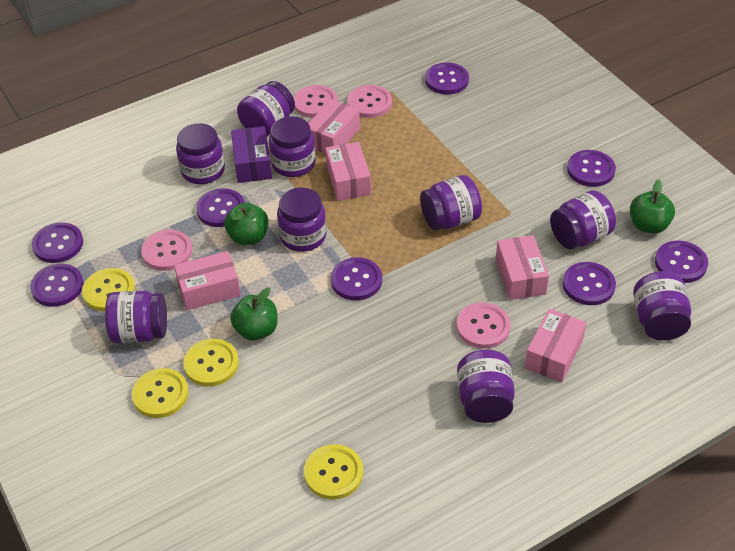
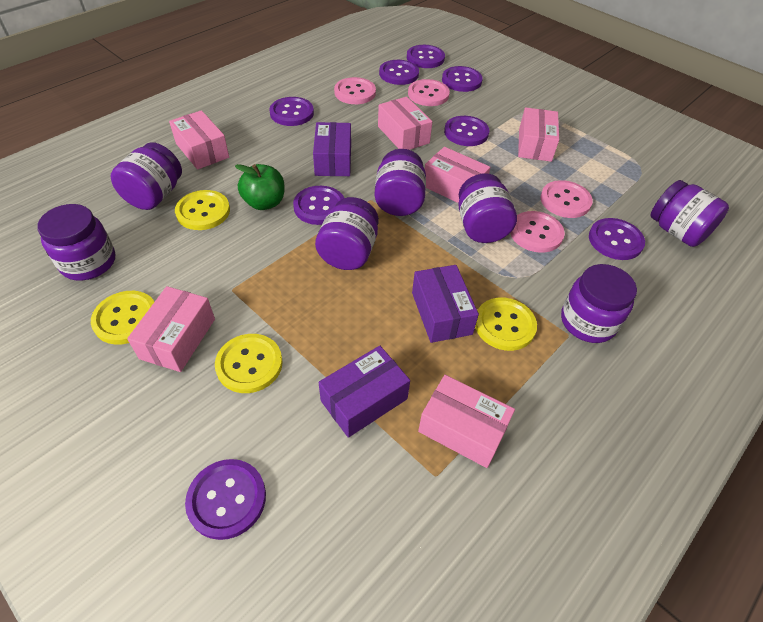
green apple: 3 -> 1
pink box: 5 -> 6
purple box: 1 -> 3
purple jar: 9 -> 7

